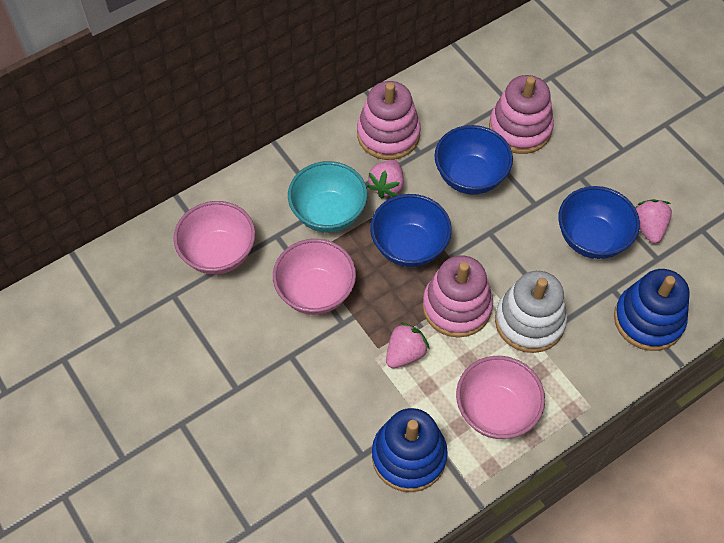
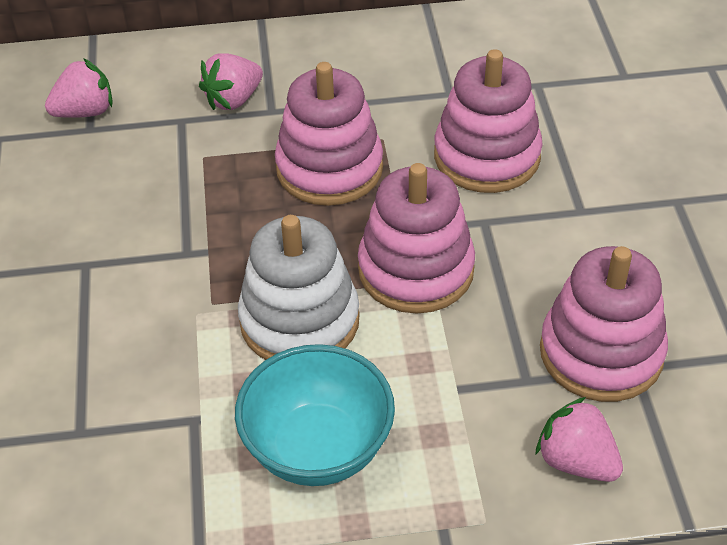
blue bowl: 3 -> 0
blue stacking toy: 2 -> 0
pink bowl: 3 -> 0
pink stacking toy: 3 -> 4

